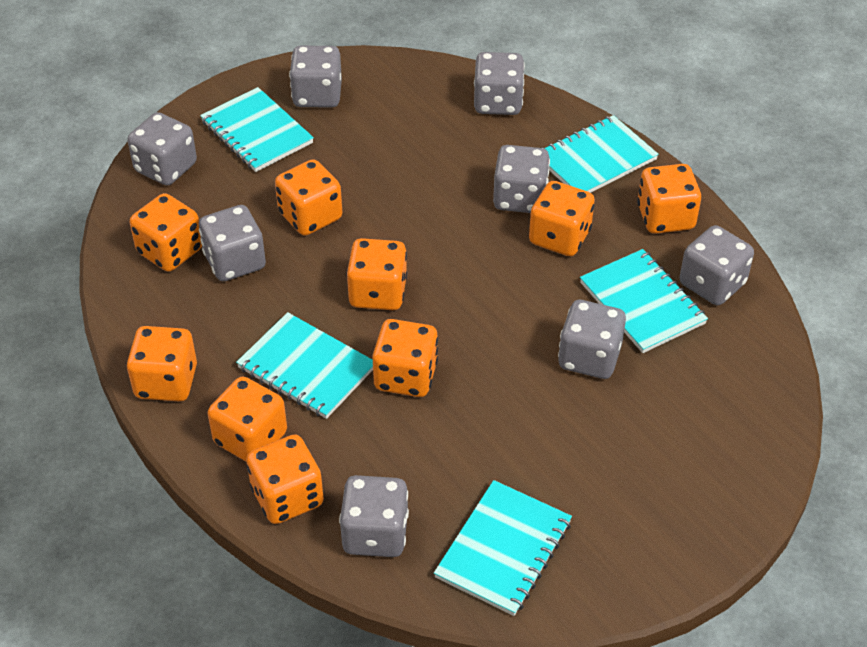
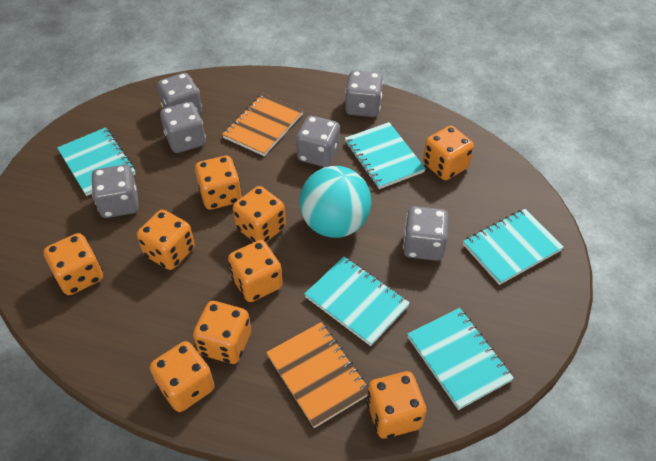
grey dice: 8 -> 6
orange notebook: 0 -> 2
turquoise ball: 0 -> 1

